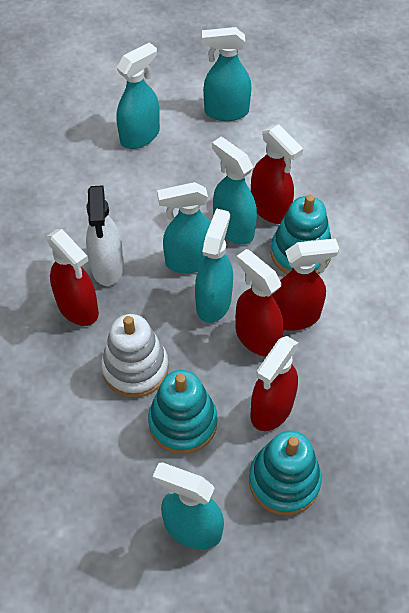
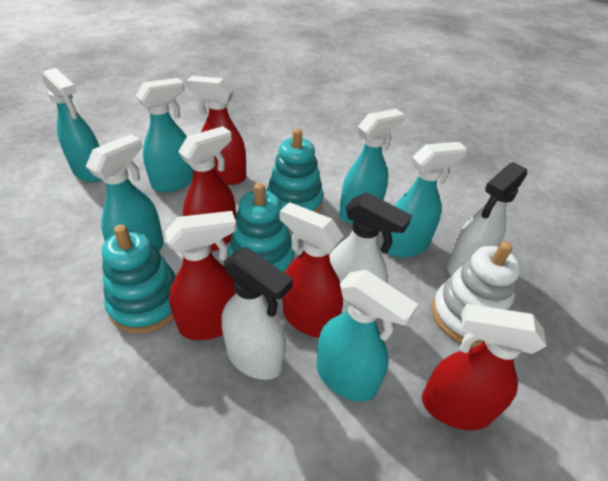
white spray bottle: 1 -> 3

